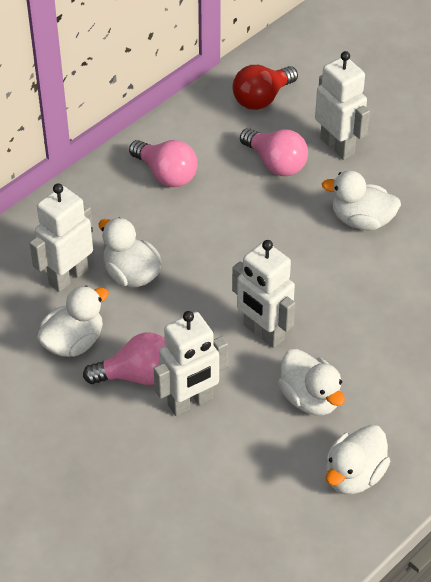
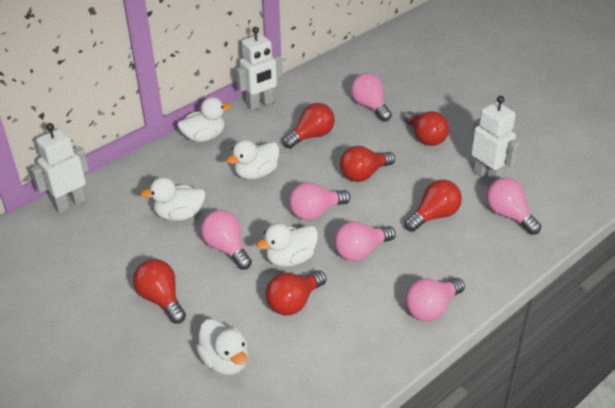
pink light bulb: 3 -> 6
red light bulb: 1 -> 6
white robot: 4 -> 3

